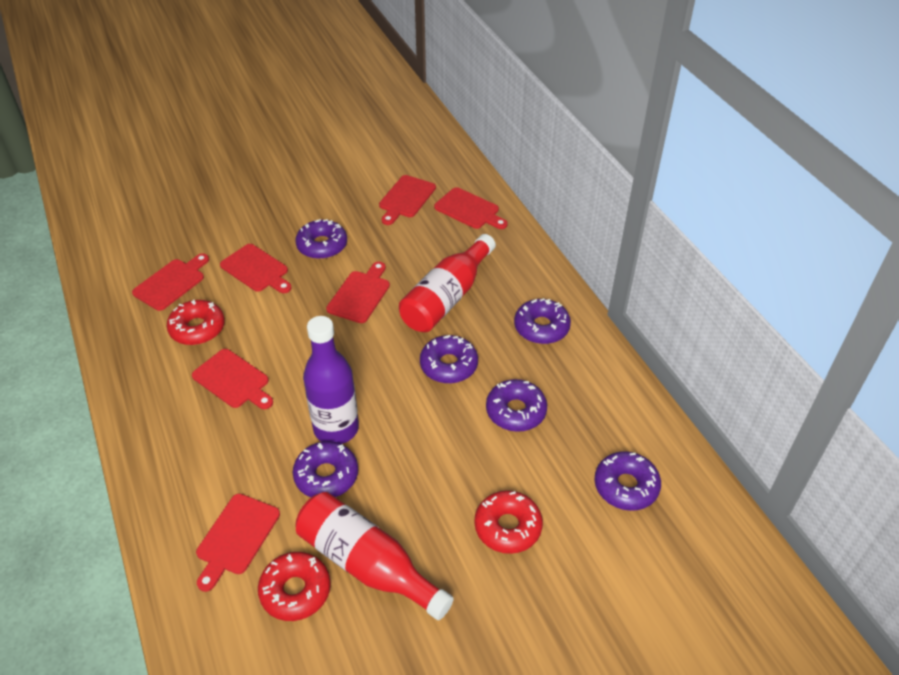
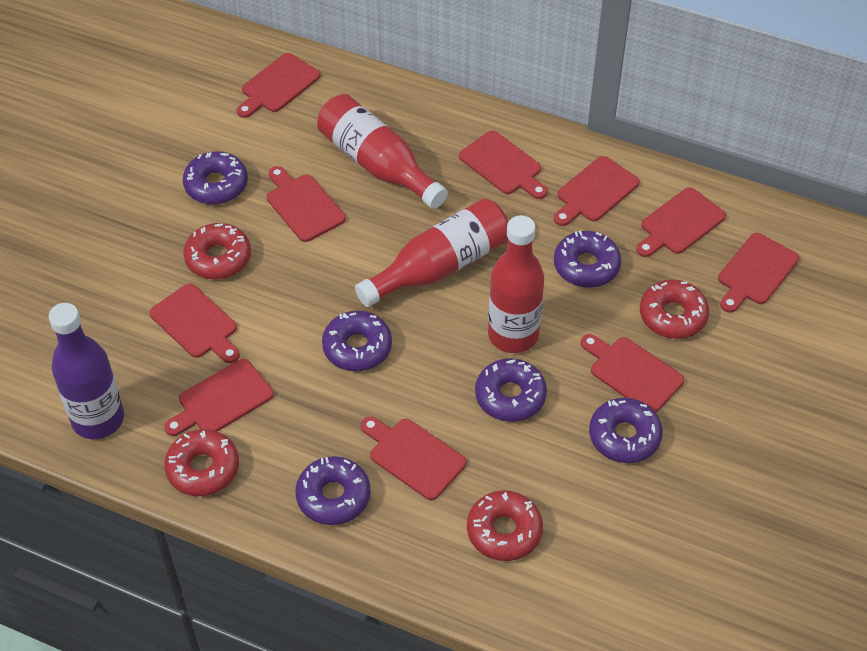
red bottle: 2 -> 3
red cutting board: 7 -> 10
red donut: 3 -> 4

